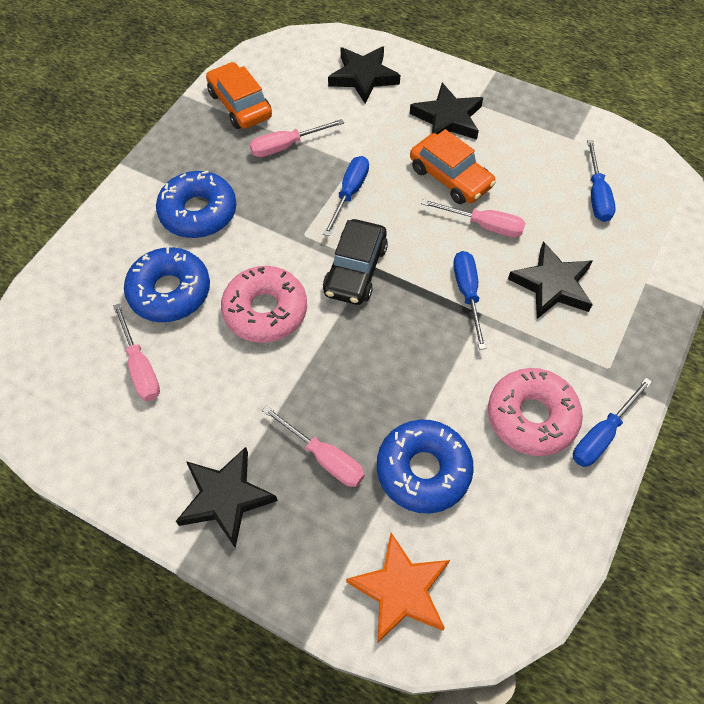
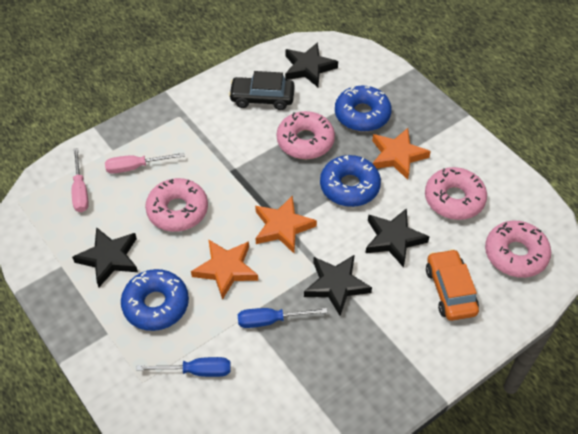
blue screwdriver: 4 -> 2
orange car: 2 -> 1
orange star: 1 -> 3
pink donut: 2 -> 4
pink screwdriver: 4 -> 2

